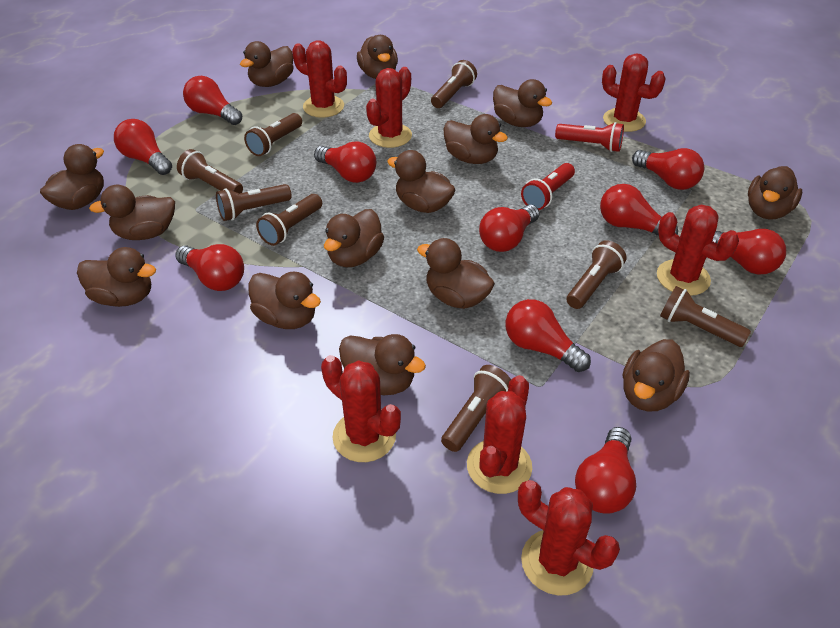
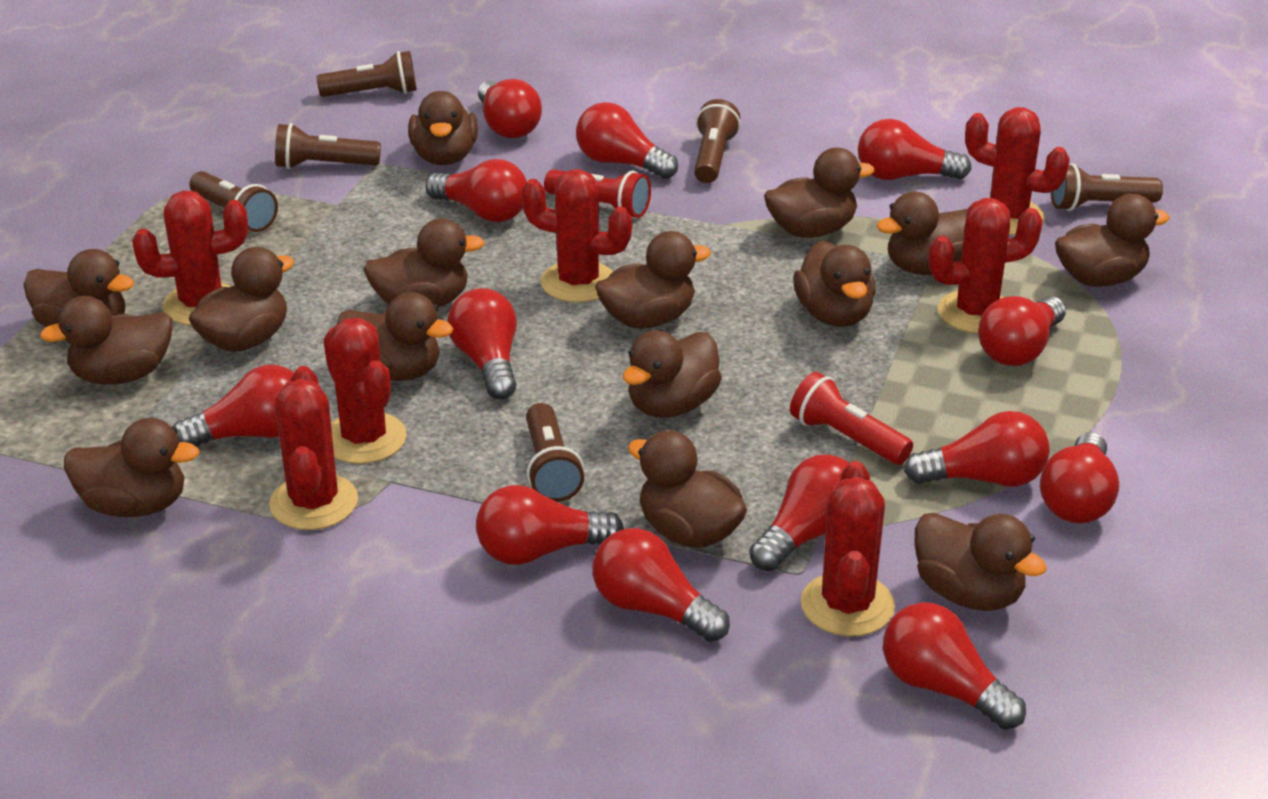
brown duck: 14 -> 15
brown flashlight: 8 -> 6
red light bulb: 10 -> 13

